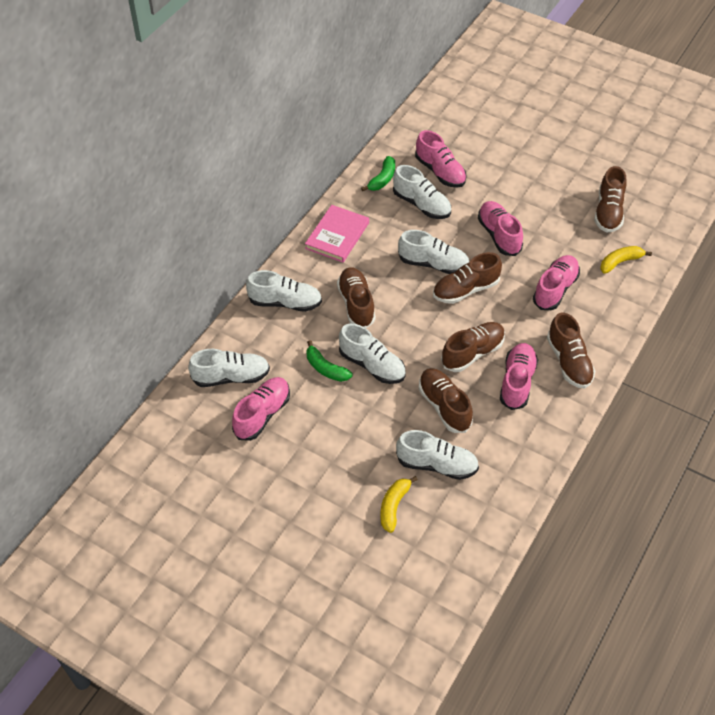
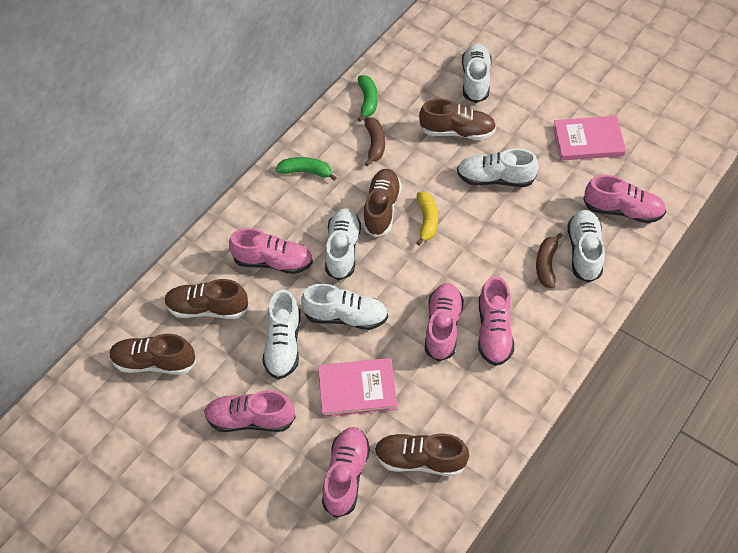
brown banana: 0 -> 2
brown shoe: 6 -> 5
pink book: 1 -> 2
pink shoe: 5 -> 6
yellow banana: 2 -> 1

